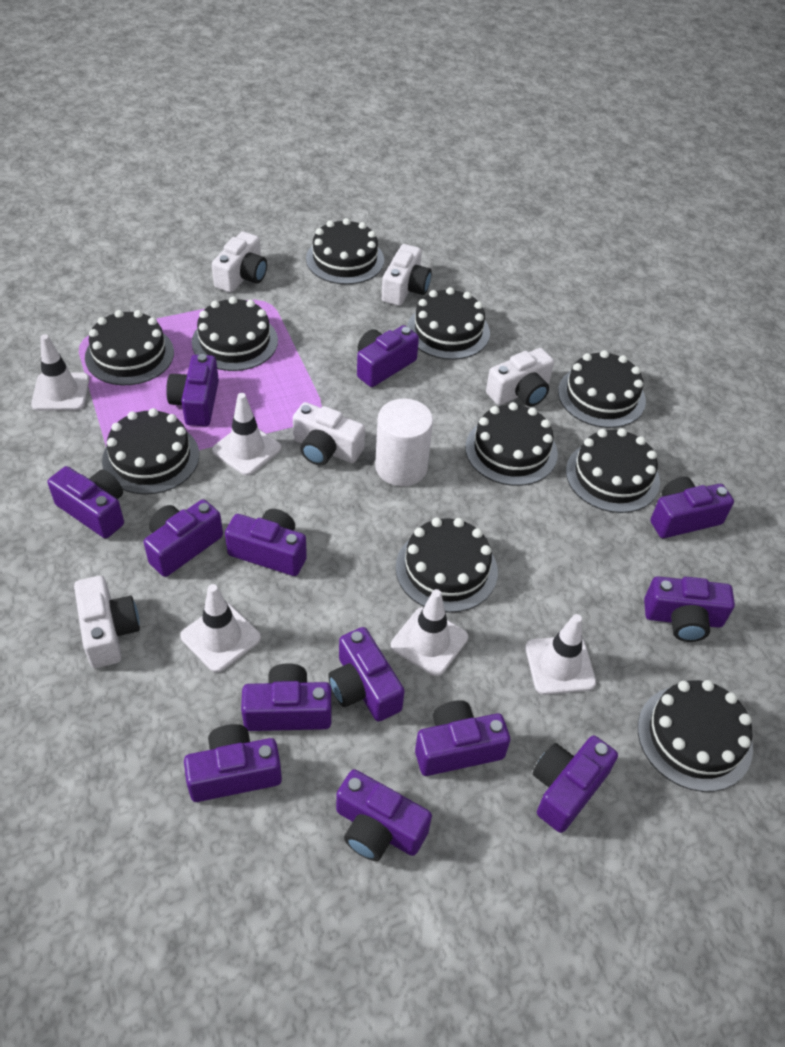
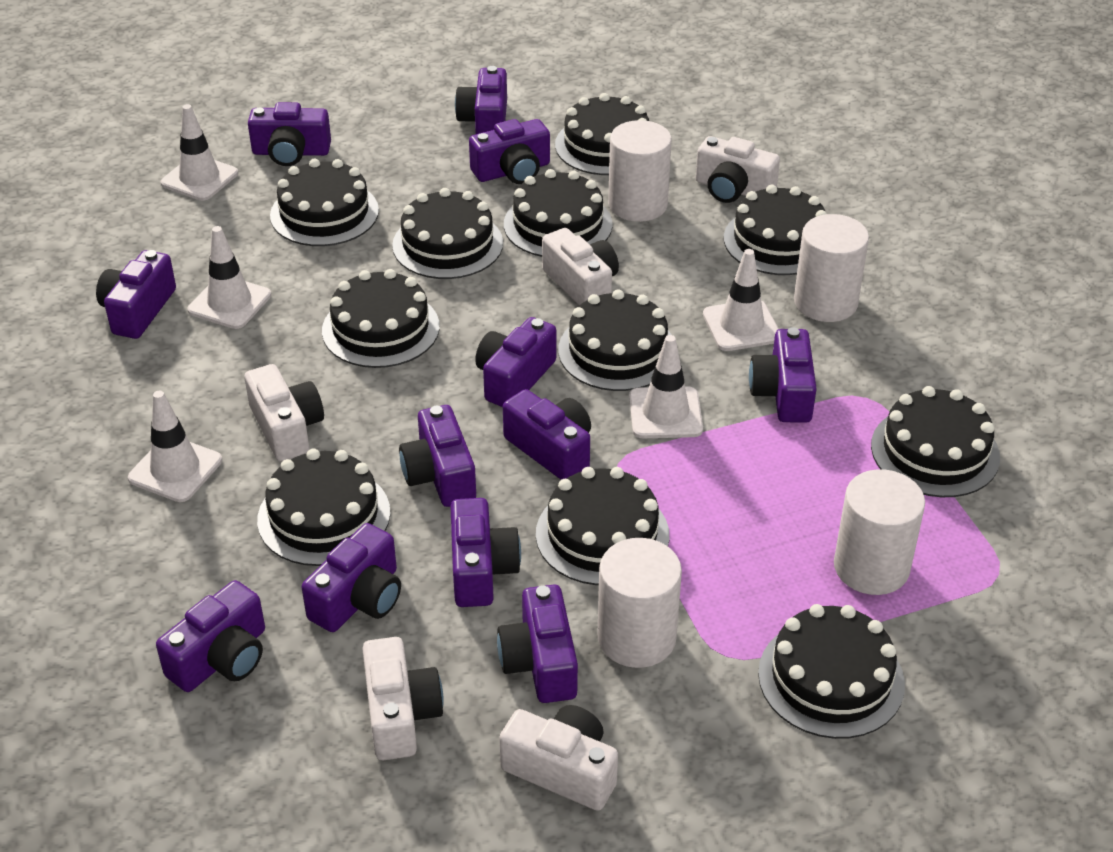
black cake: 10 -> 11
purple camera: 13 -> 12
white cylinder: 1 -> 4

